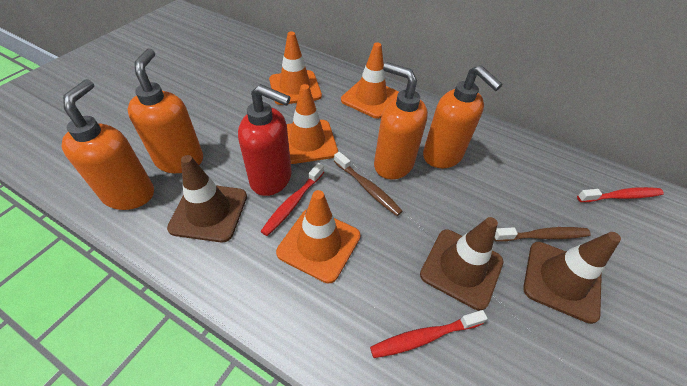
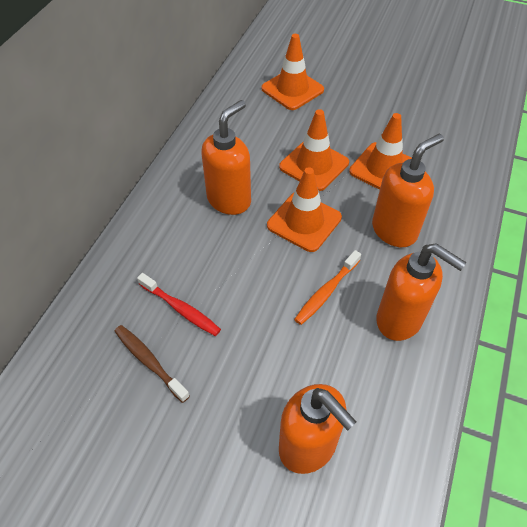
brown toothbrush: 2 -> 1
brown traffic cone: 3 -> 0
orange toothbrush: 0 -> 1
red soap dispenser: 1 -> 0
red toothbrush: 3 -> 1

